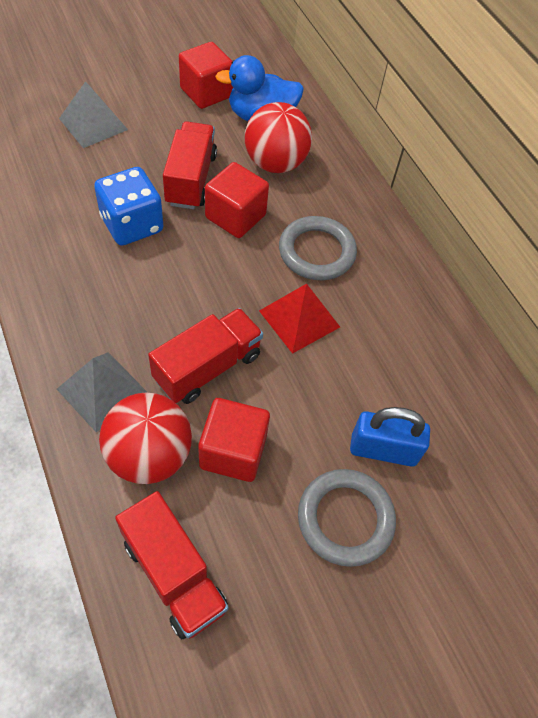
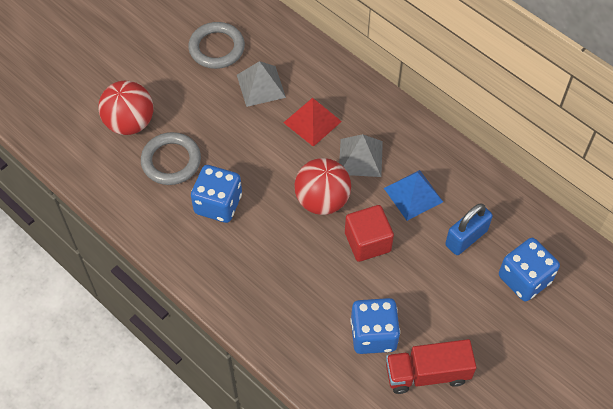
blue dice: 1 -> 3
blue duck: 1 -> 0
blue pyramid: 0 -> 1
red cube: 3 -> 1
red truck: 3 -> 1

